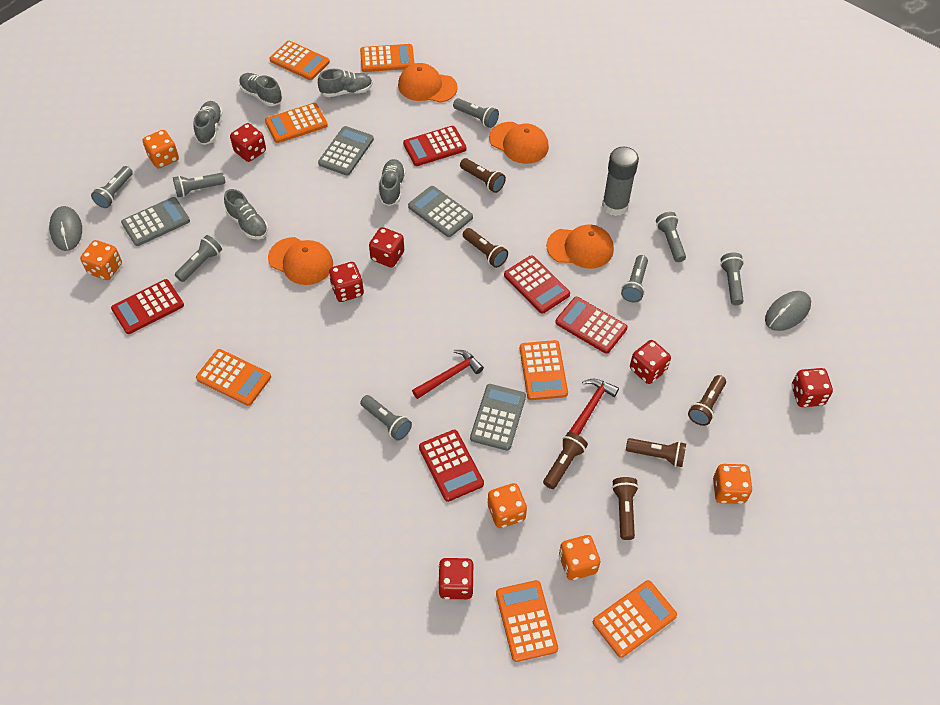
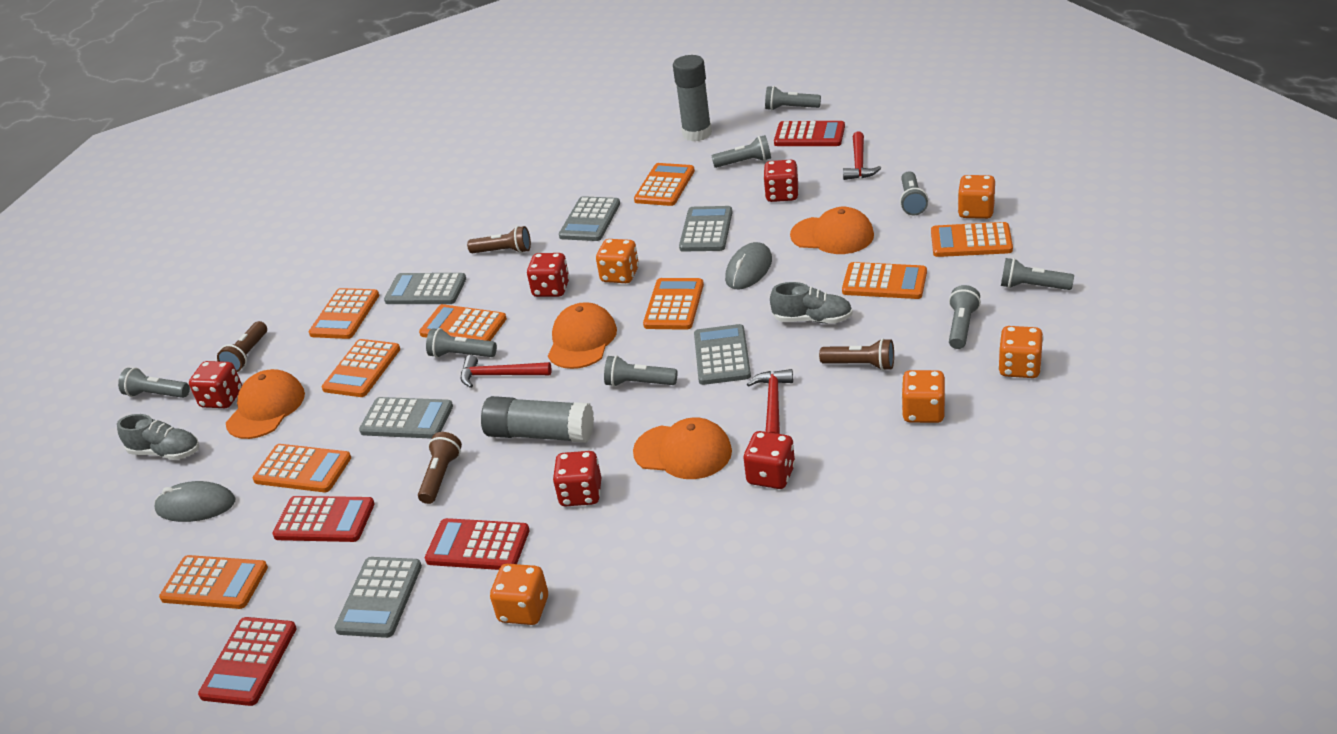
brown flashlight: 6 -> 4
grey calculator: 4 -> 6
grey glue stick: 1 -> 2
grey shoe: 5 -> 2
orange calculator: 7 -> 9
red calculator: 5 -> 4
red dice: 6 -> 5
red hammer: 2 -> 3

